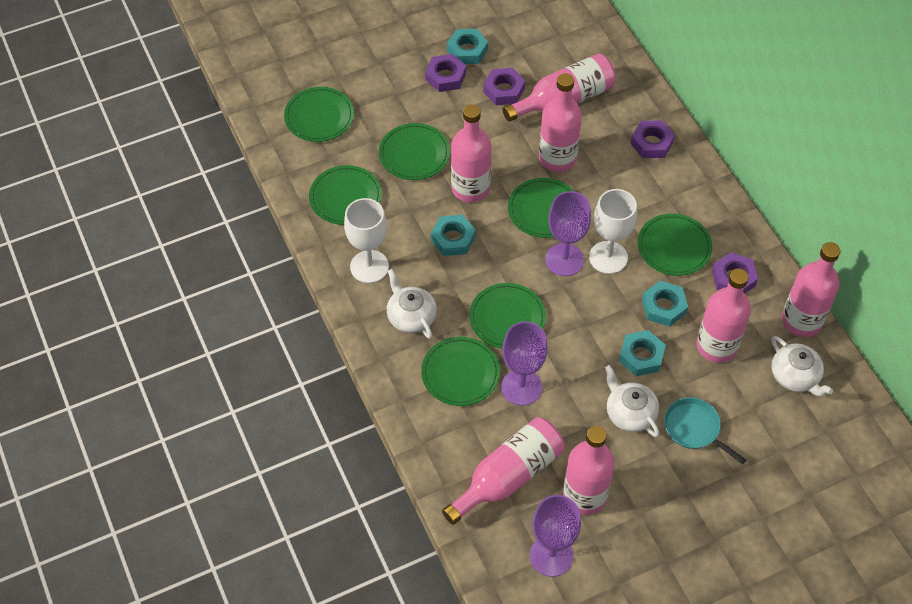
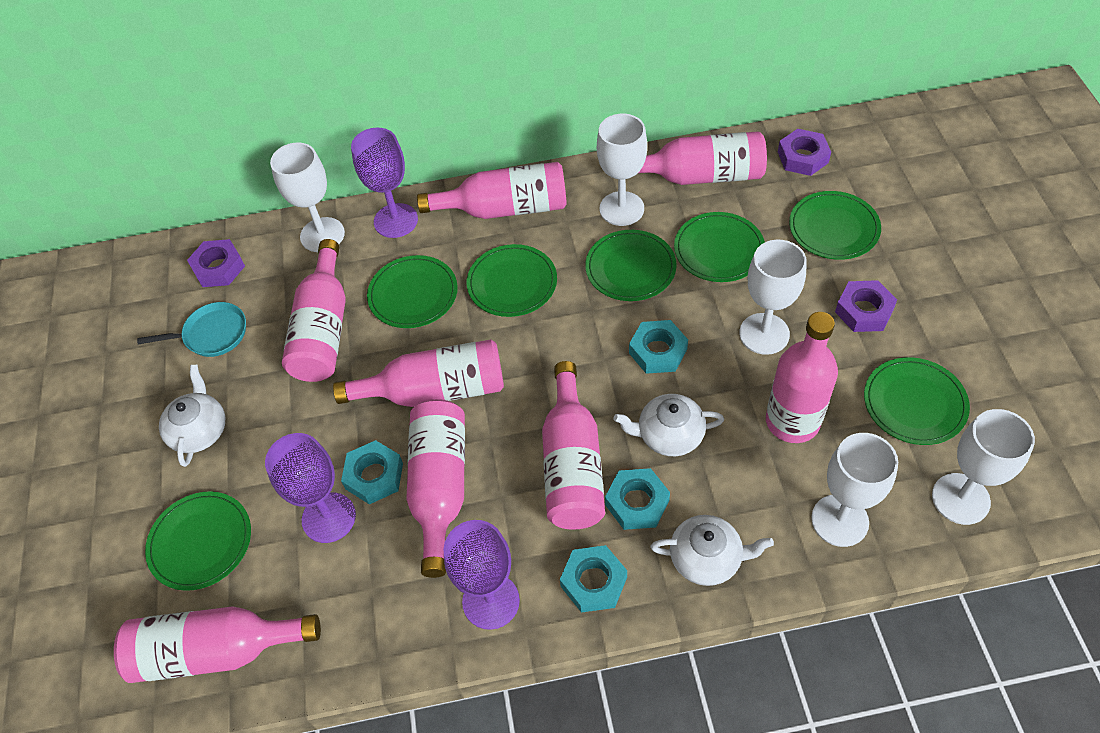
pink bottle: 7 -> 8
purple nut: 4 -> 3
white goblet: 2 -> 5

